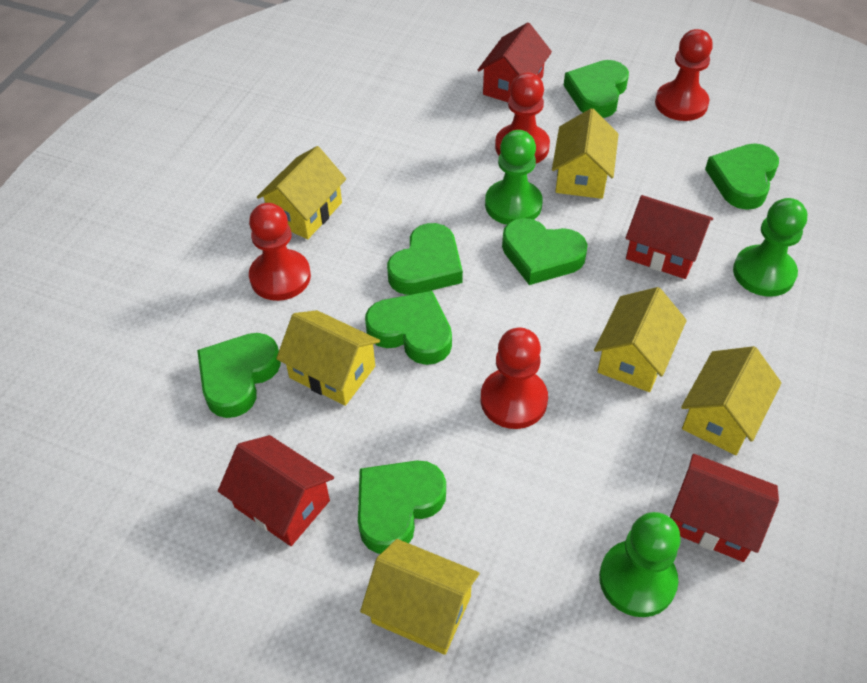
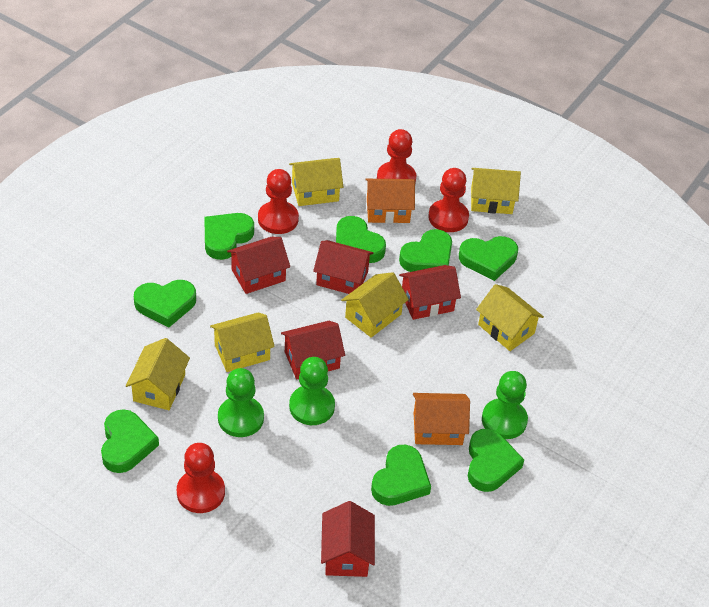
green heart: 7 -> 8
orange house: 0 -> 2
red house: 4 -> 5

